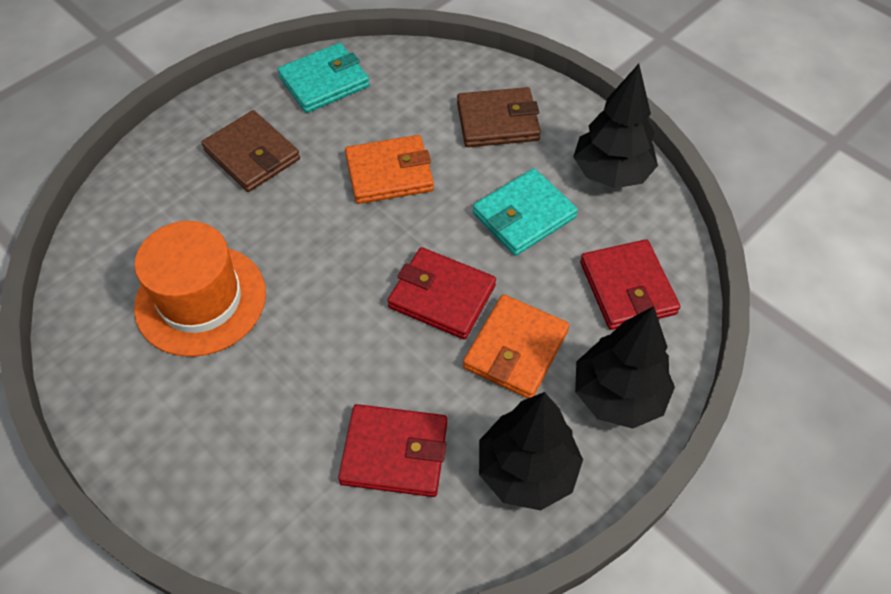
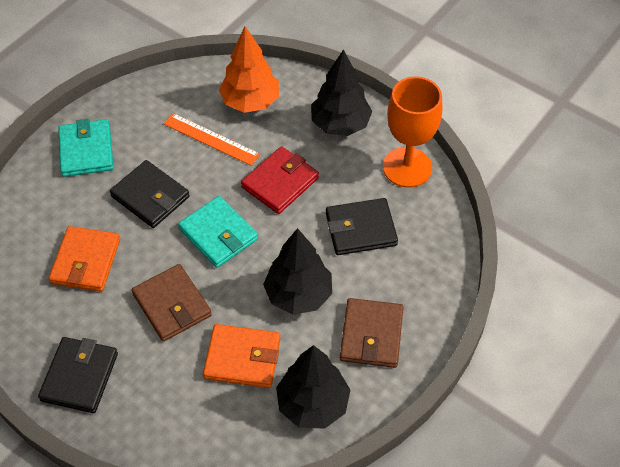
black wallet: 0 -> 3
orange goblet: 0 -> 1
orange hat: 1 -> 0
orange ruler: 0 -> 1
orange tree: 0 -> 1
red wallet: 3 -> 1

